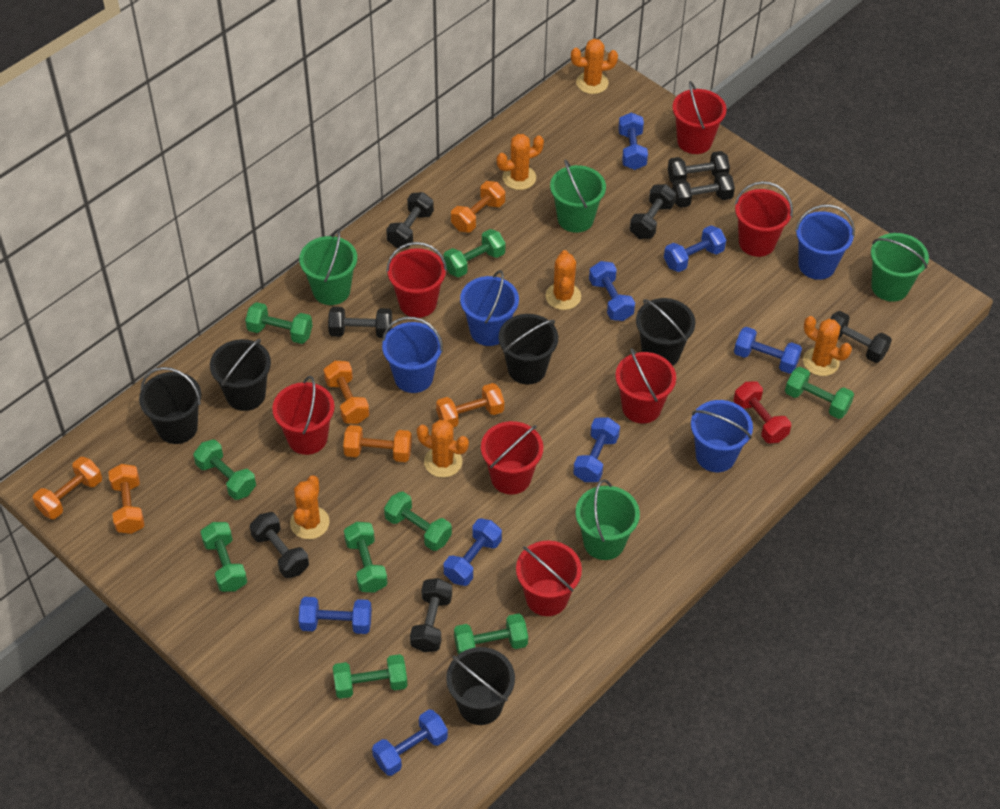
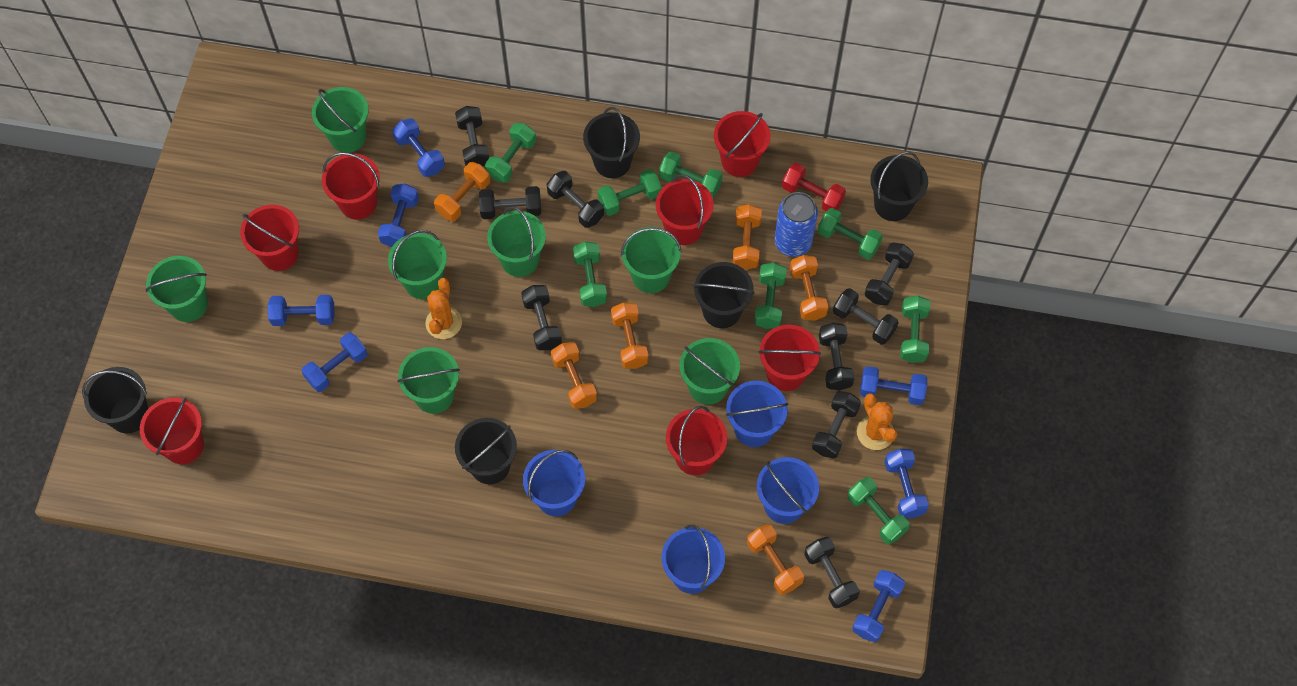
black dumbbell: 8 -> 9
blue can: 0 -> 1
blue dumbbell: 8 -> 7
green bucket: 4 -> 7
green dumbbell: 9 -> 8
orange cactus: 6 -> 2

